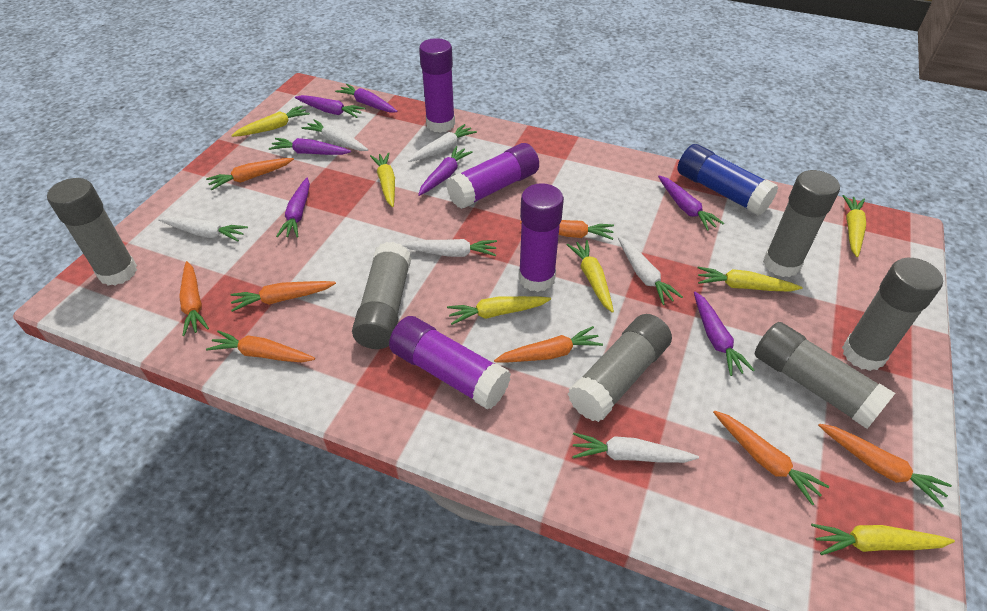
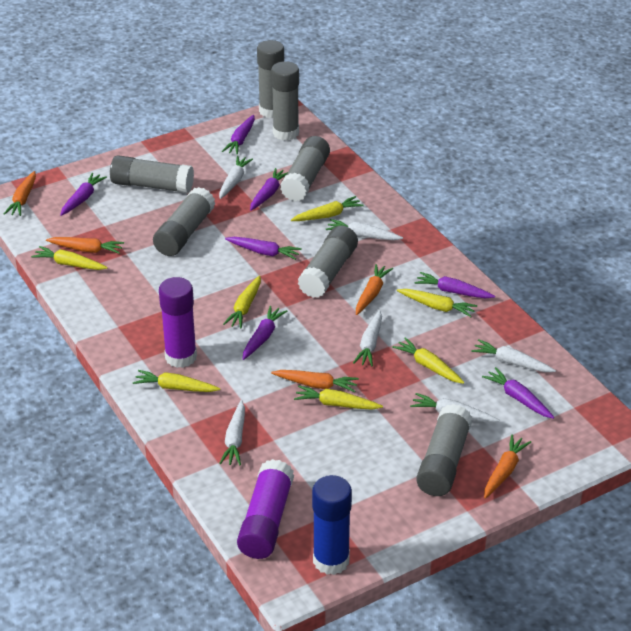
grey glue stick: 6 -> 7
orange carrot: 8 -> 5
purple glue stick: 4 -> 2

